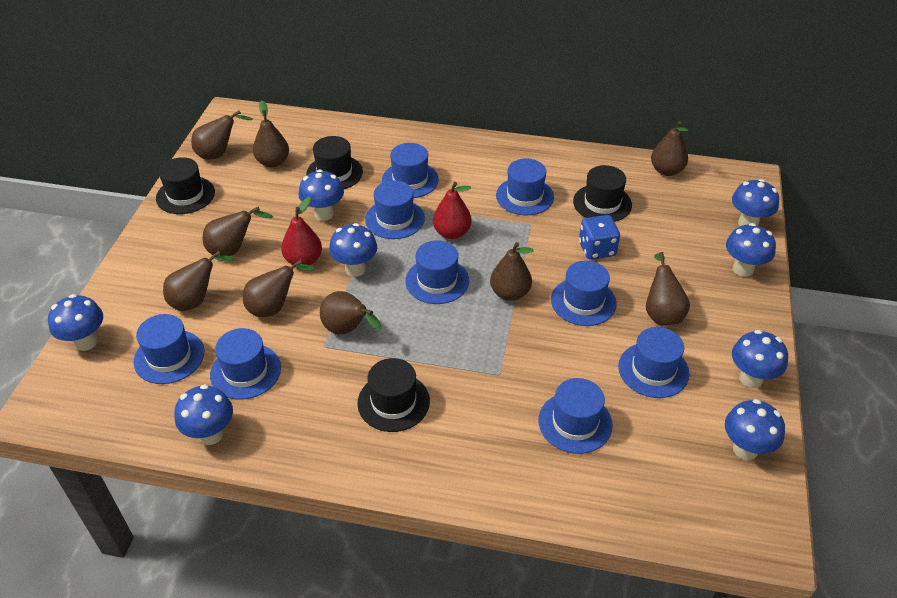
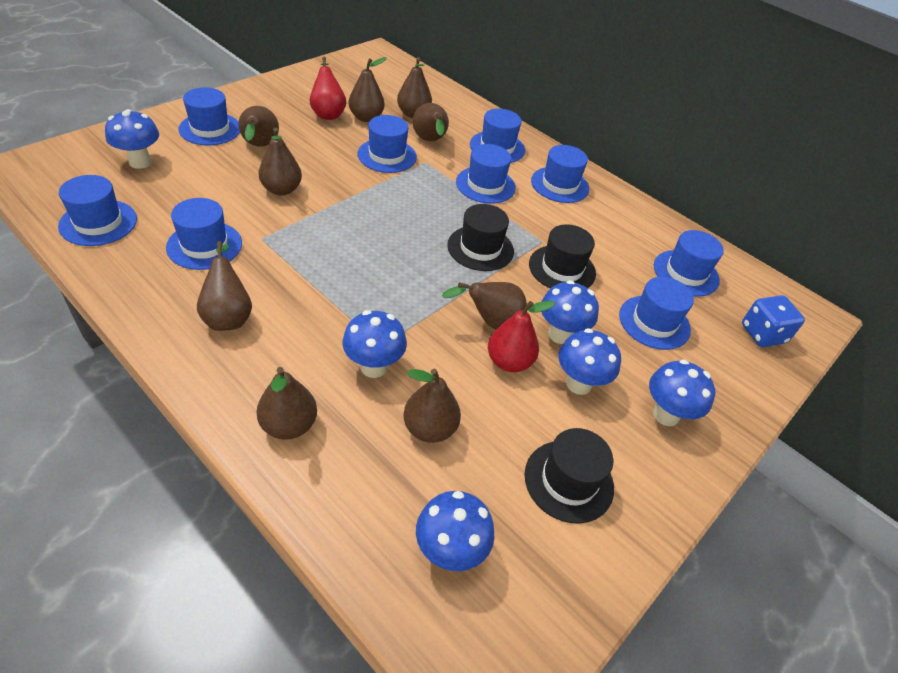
black hat: 4 -> 3
blue mushroom: 8 -> 6

